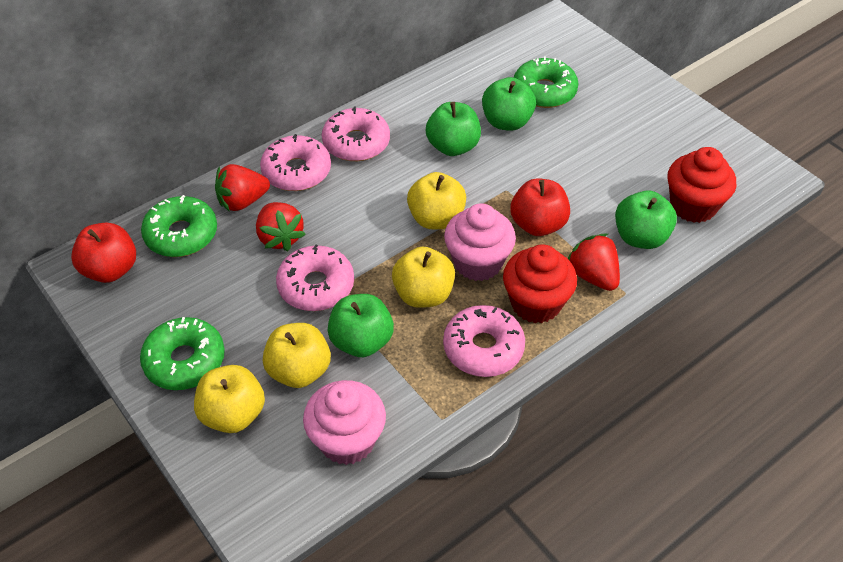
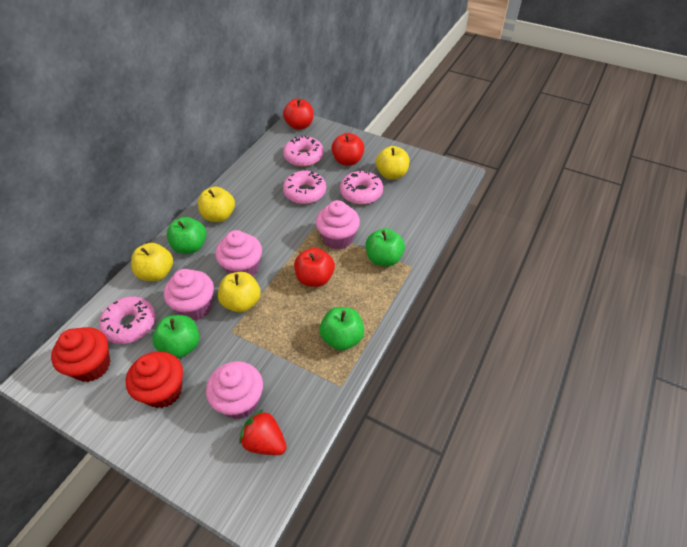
green donut: 3 -> 0
pink cupcake: 2 -> 4
red apple: 2 -> 3
red strawberry: 3 -> 1

